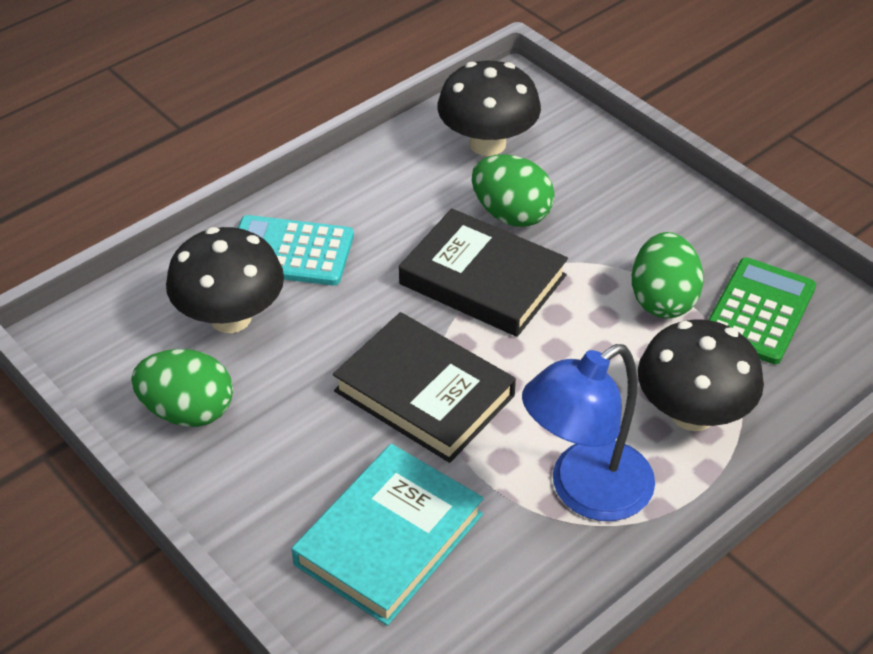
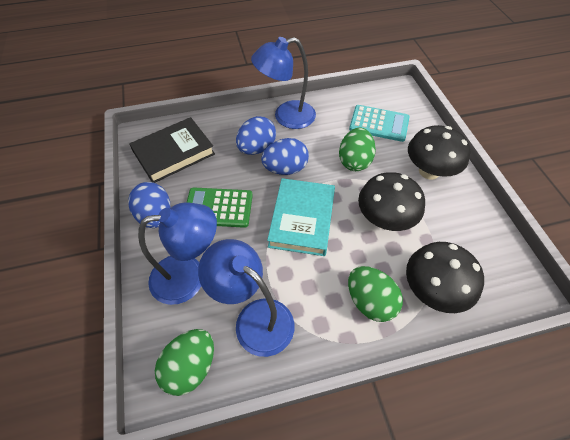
black book: 2 -> 1
blue egg: 0 -> 3
blue lamp: 1 -> 3

